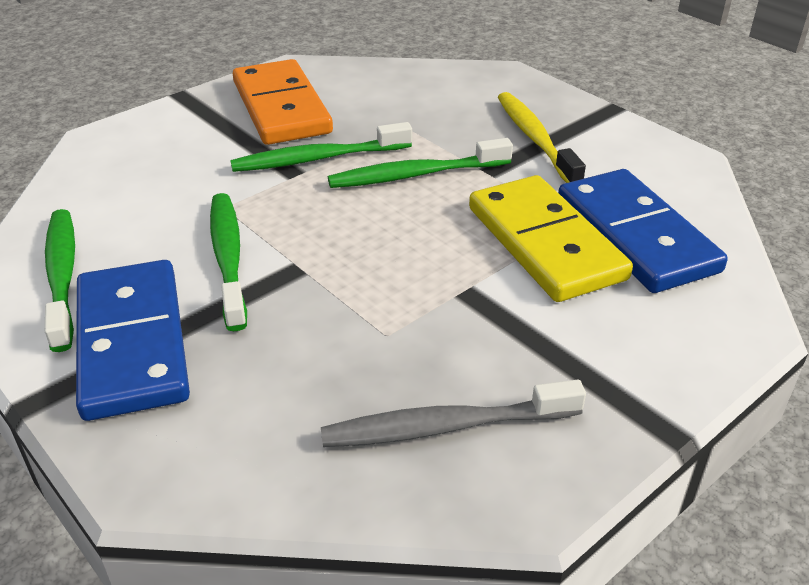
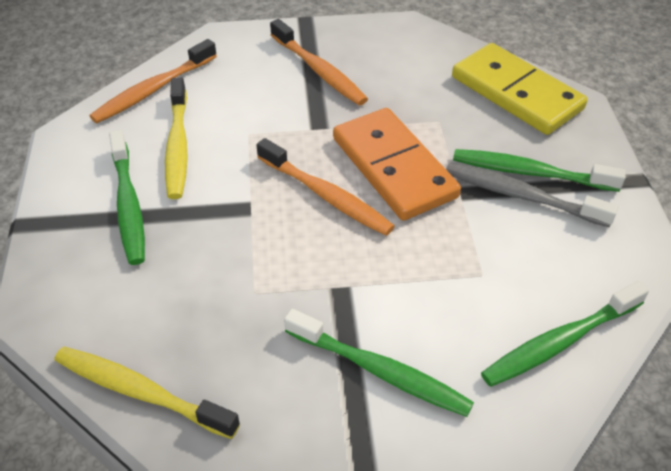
blue domino: 2 -> 0
orange toothbrush: 0 -> 3
yellow toothbrush: 1 -> 2

